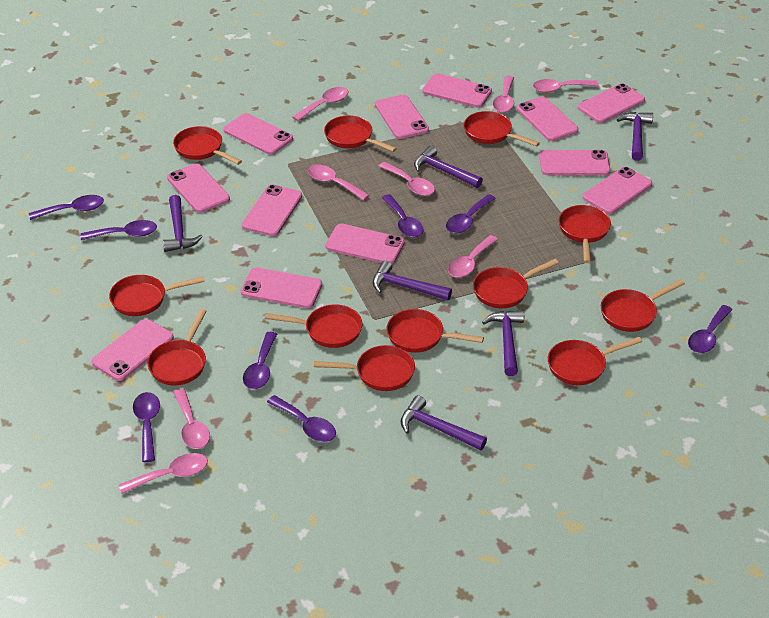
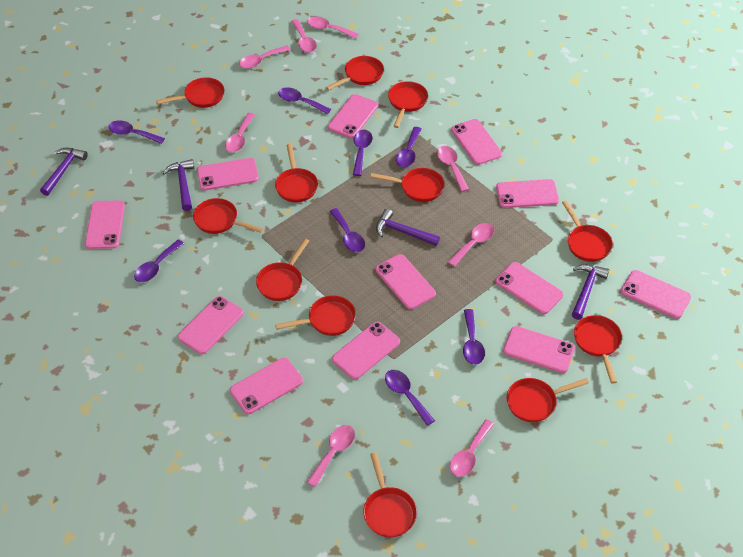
purple hammer: 6 -> 4

